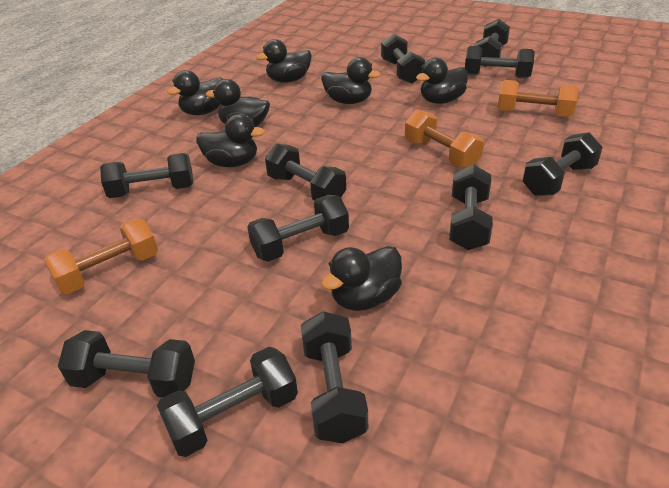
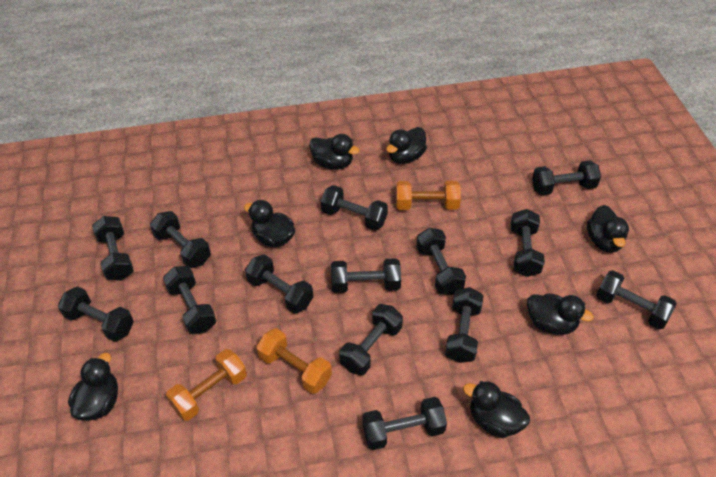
black dumbbell: 11 -> 14

